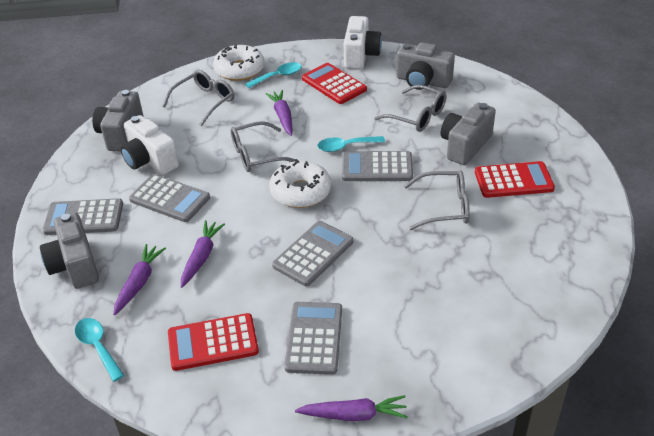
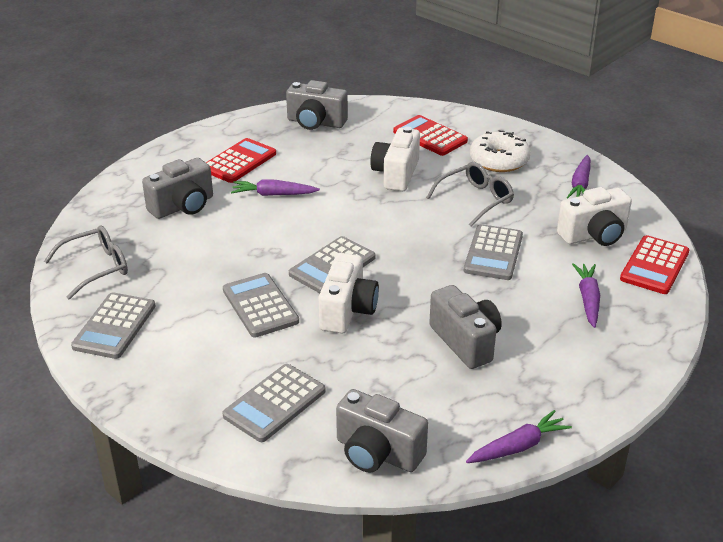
grey glasses: 4 -> 2
turquoise spoon: 3 -> 0
white camera: 2 -> 3
white donut: 2 -> 1

